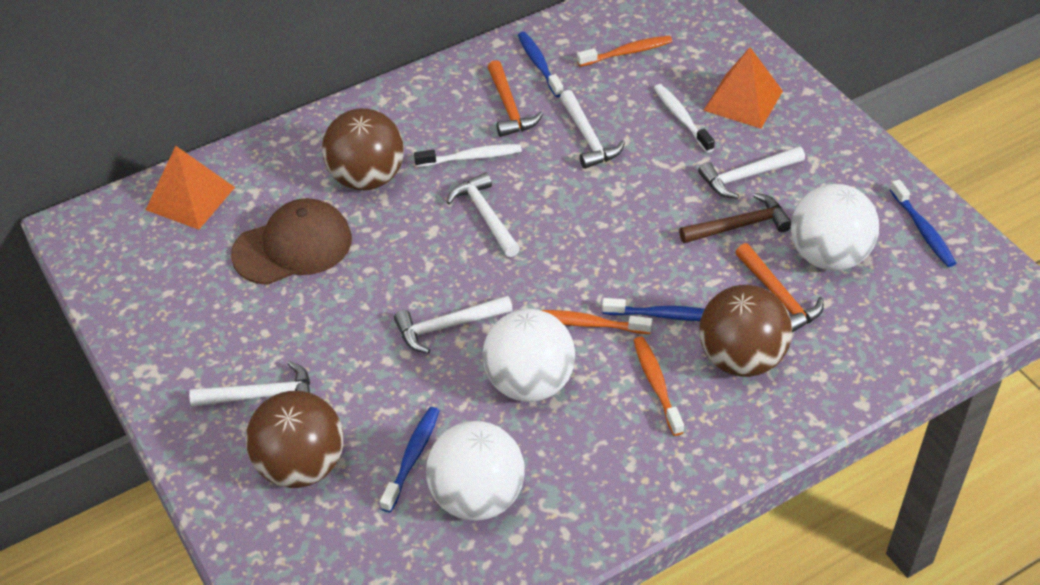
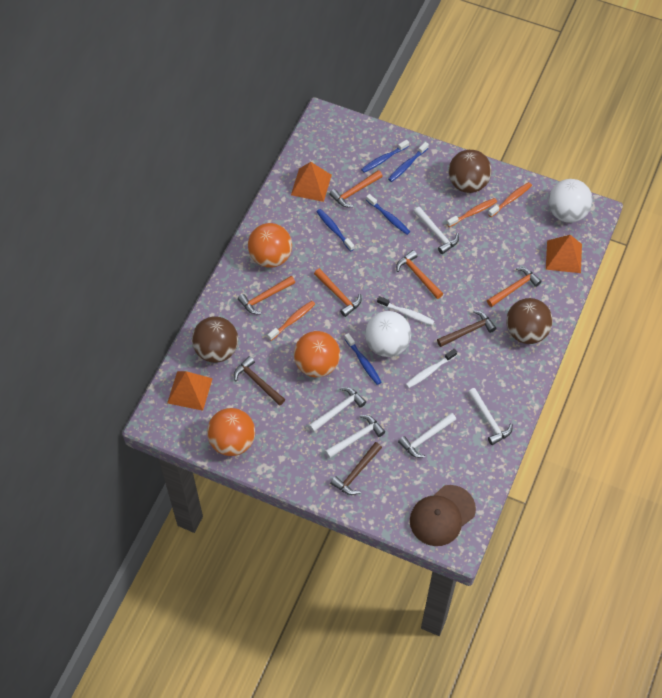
blue toothbrush: 4 -> 5
brown hammer: 1 -> 3
orange ball: 0 -> 3
orange hammer: 2 -> 5
orange pyramid: 2 -> 3
white ball: 3 -> 2

